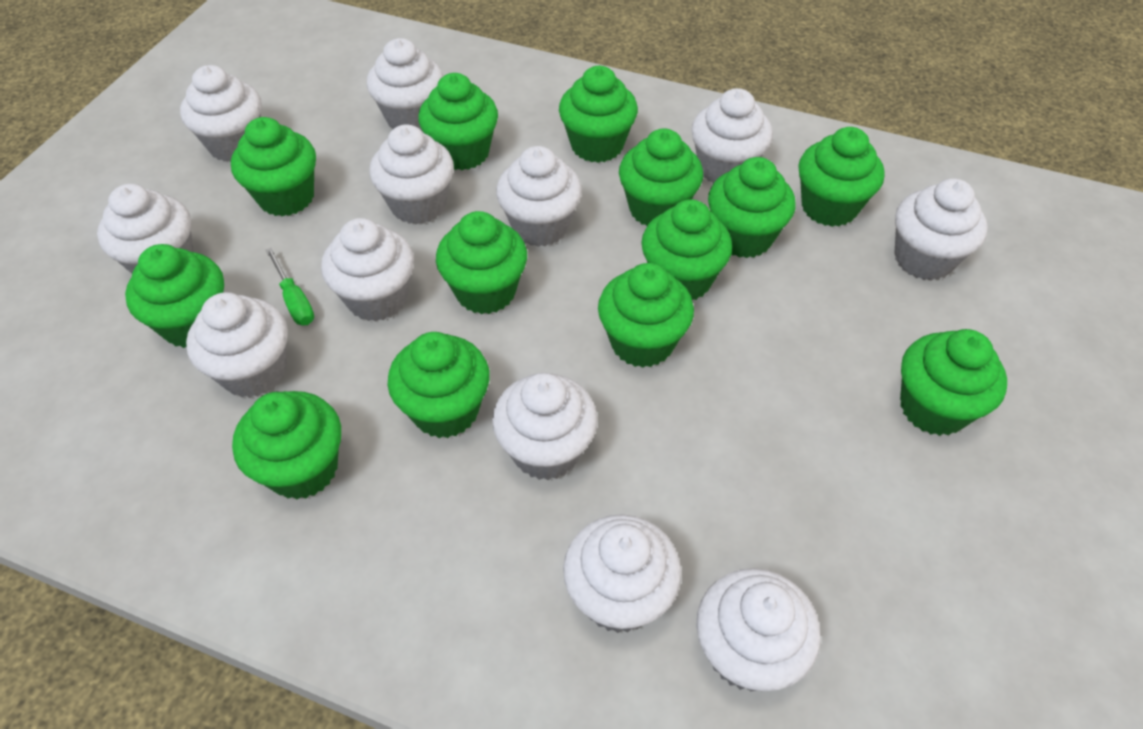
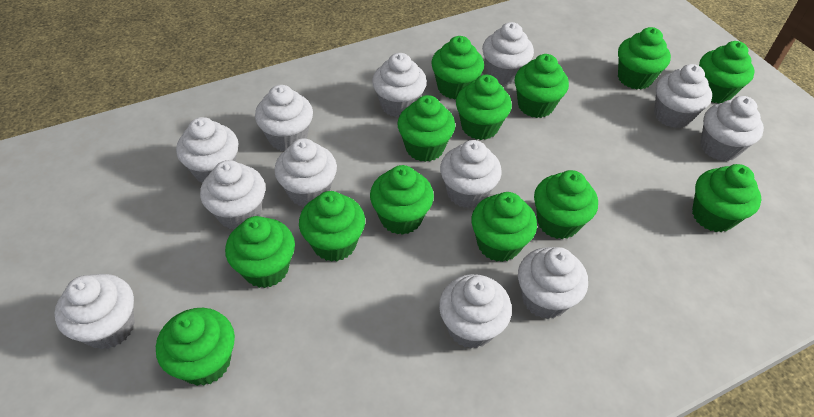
green screwdriver: 1 -> 0

